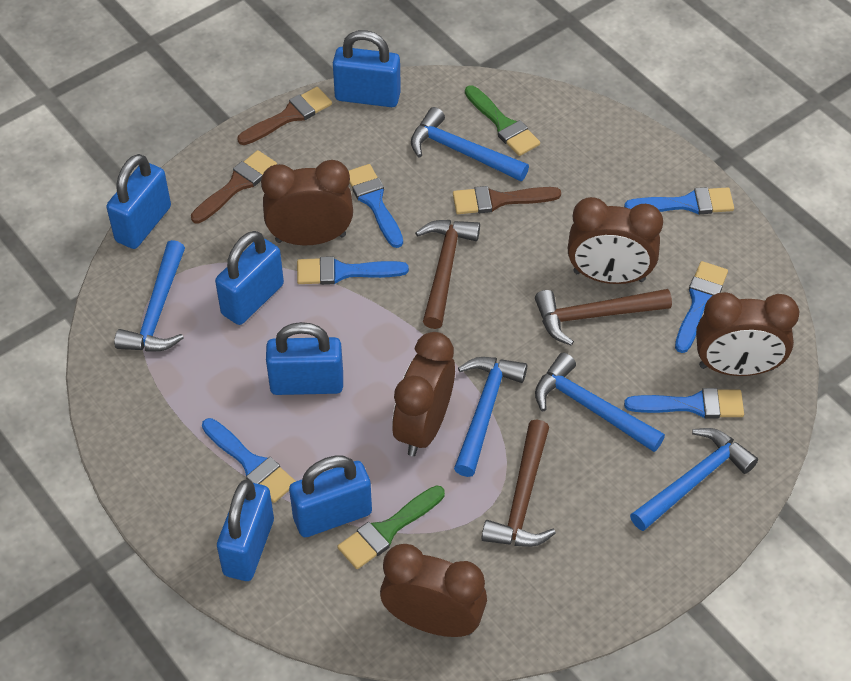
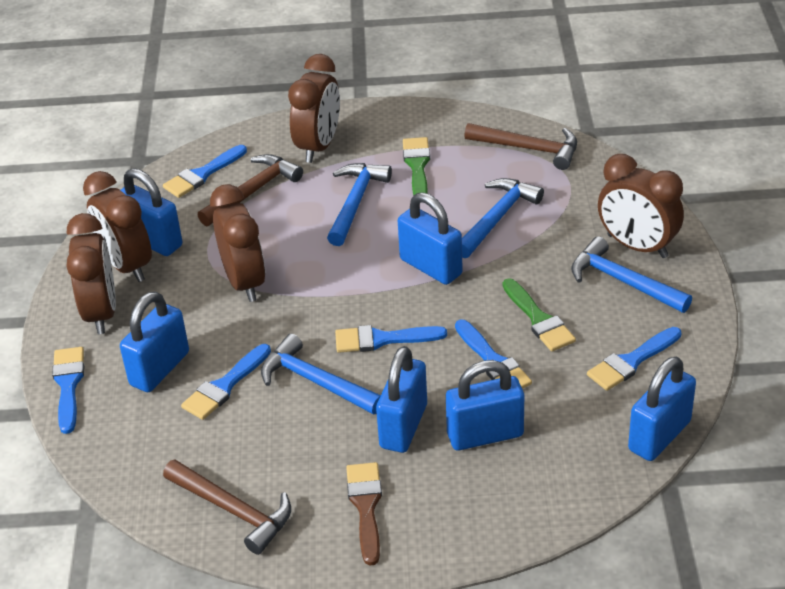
blue hammer: 5 -> 4
brown brush: 3 -> 1

